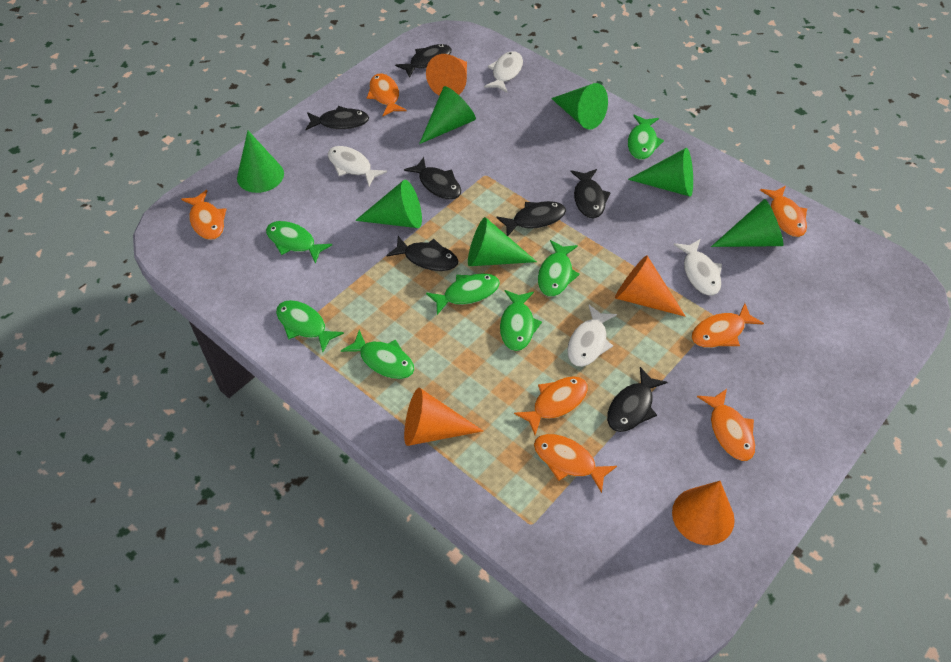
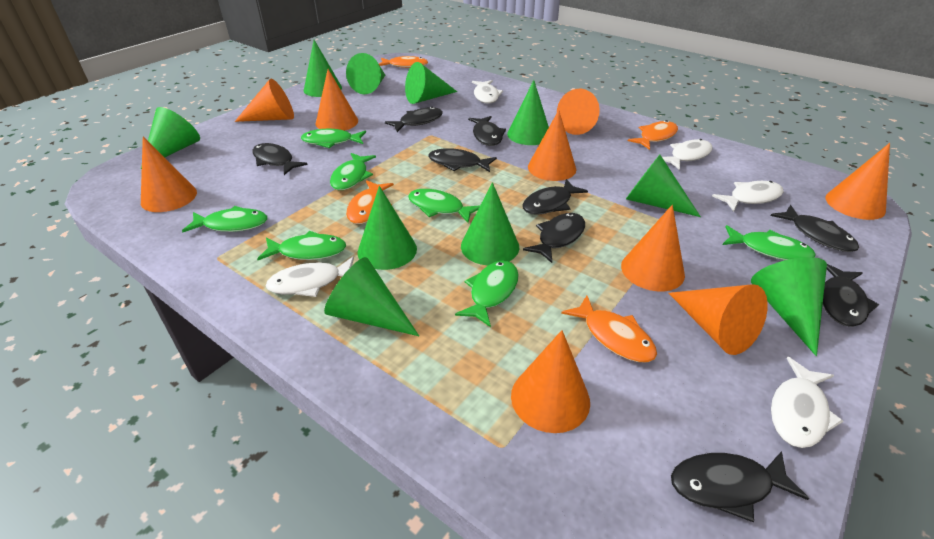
black fish: 7 -> 9
green cone: 7 -> 10
orange cone: 4 -> 9
orange fish: 7 -> 4
white fish: 4 -> 5

